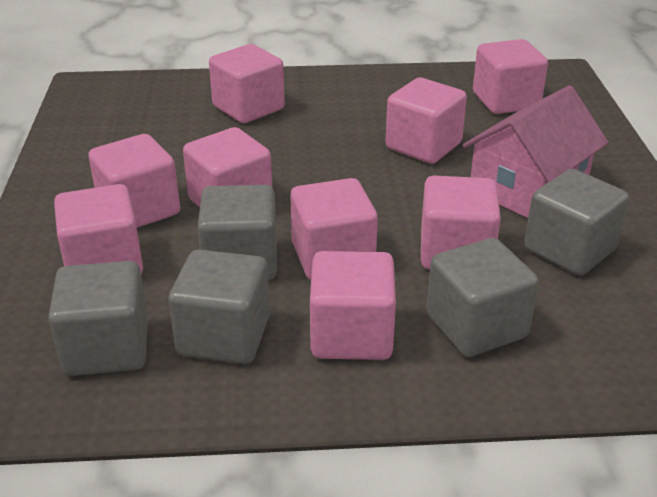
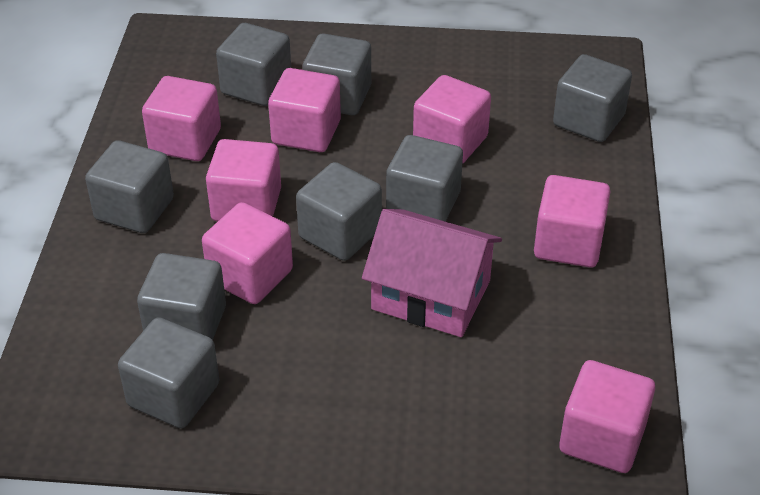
grey cube: 5 -> 8
pink cube: 9 -> 7

